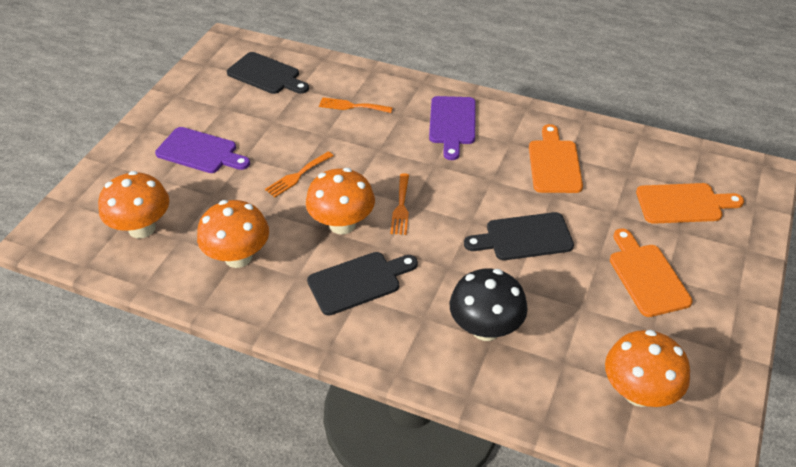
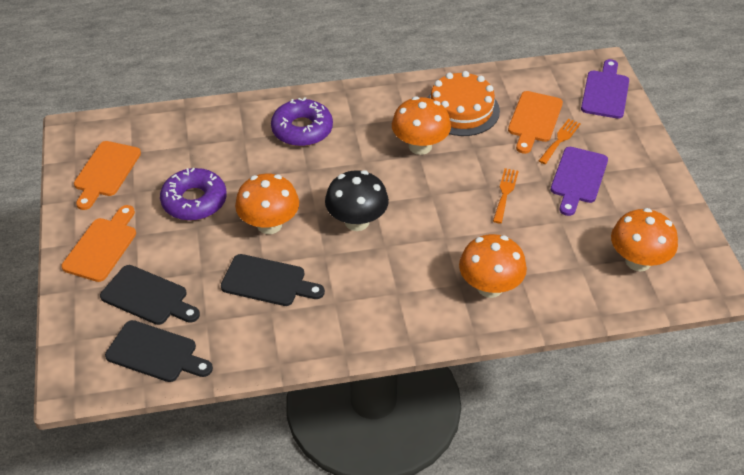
orange cake: 0 -> 1
orange fork: 3 -> 2
purple donut: 0 -> 2

